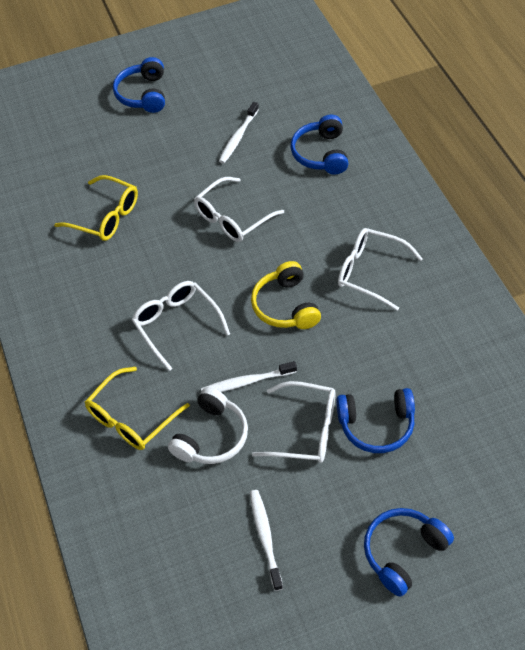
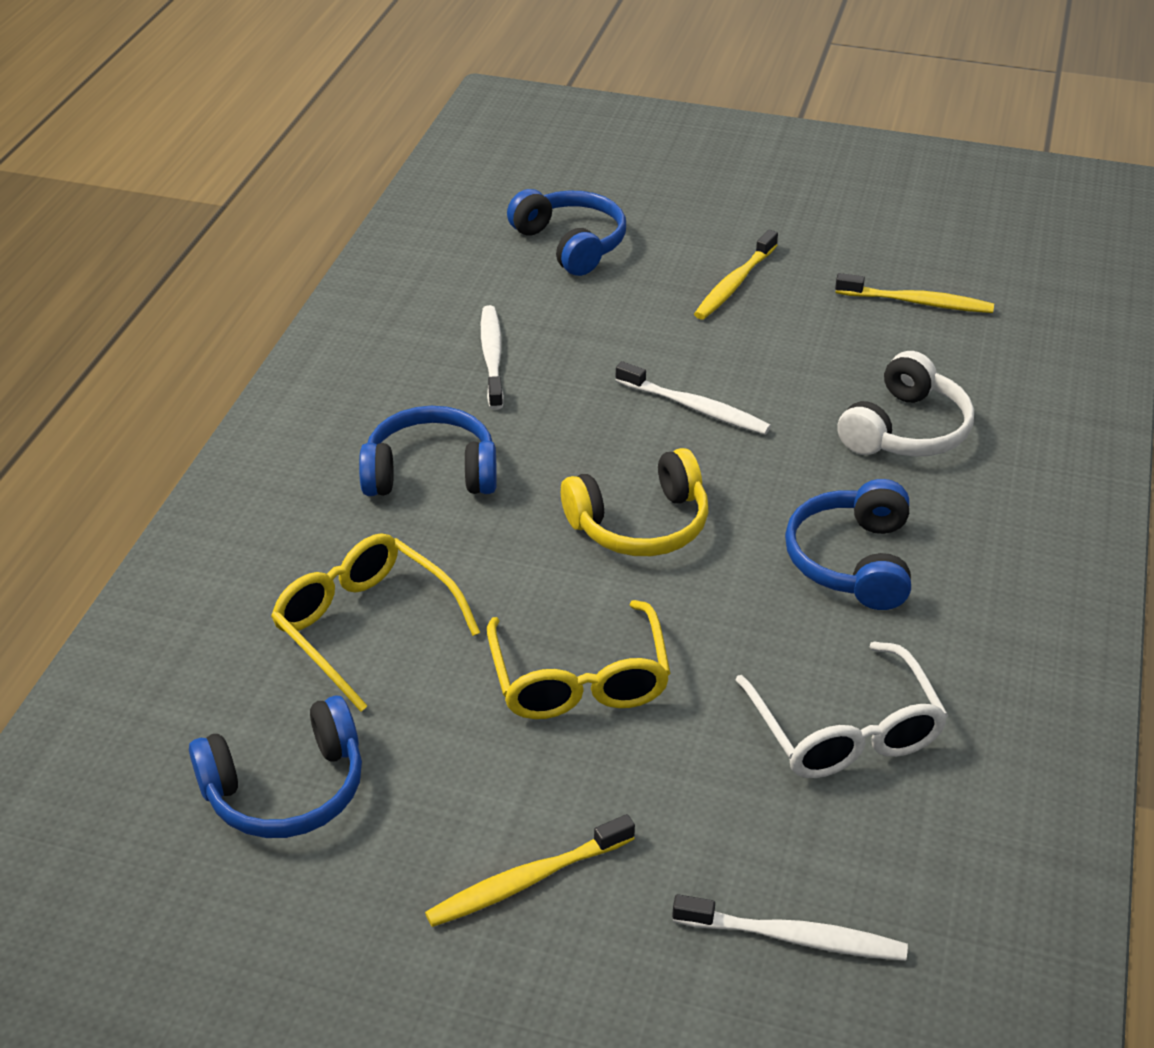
white glasses: 4 -> 1
yellow toothbrush: 0 -> 3

